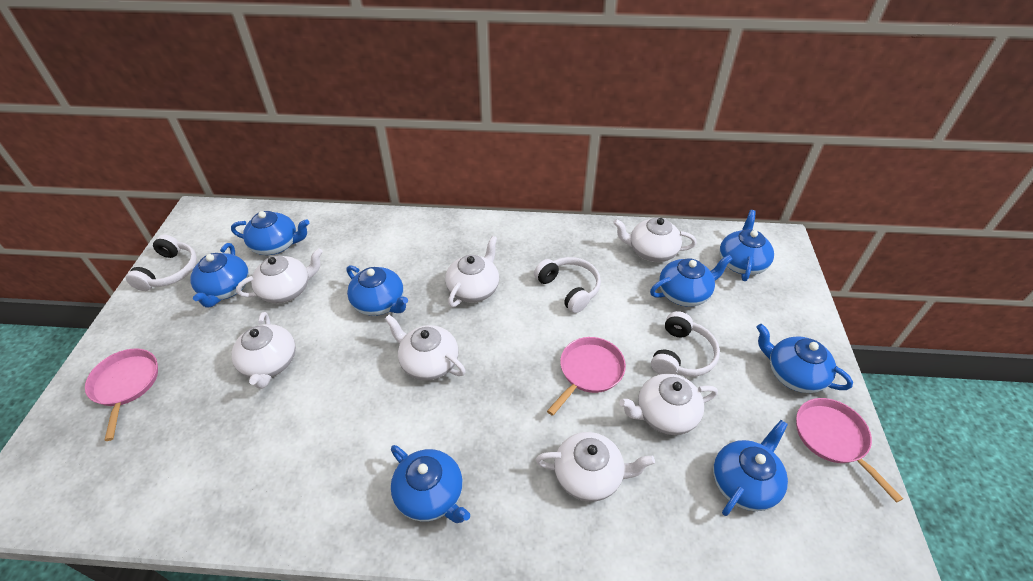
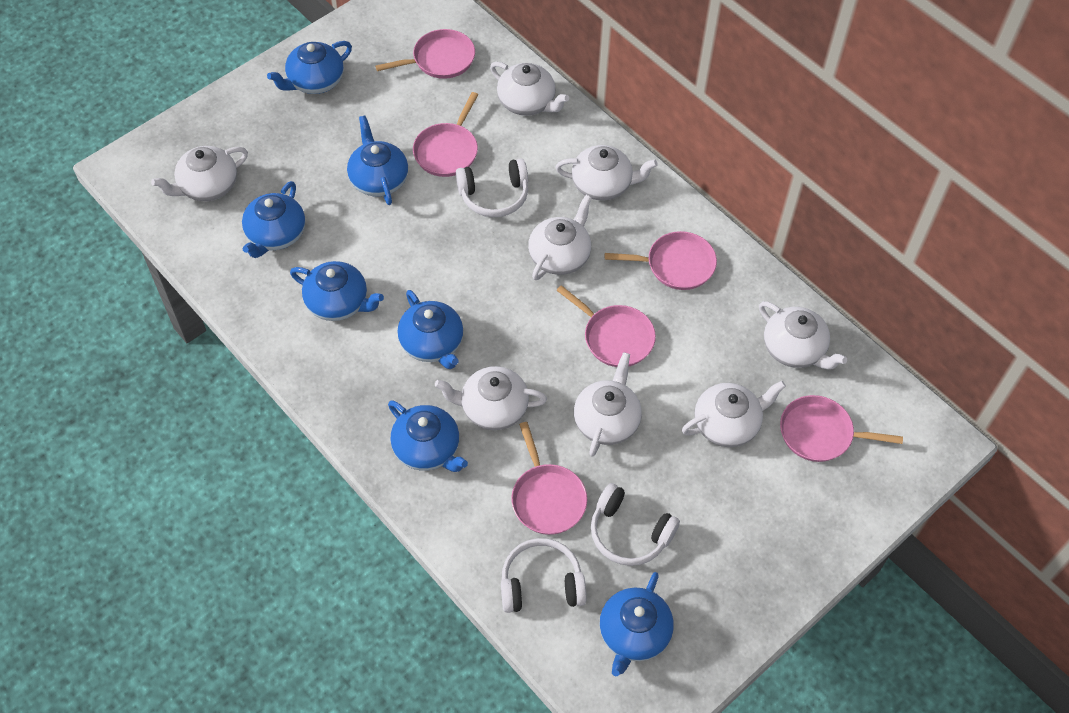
blue teapot: 8 -> 7
pink pan: 3 -> 6
white teapot: 7 -> 8

